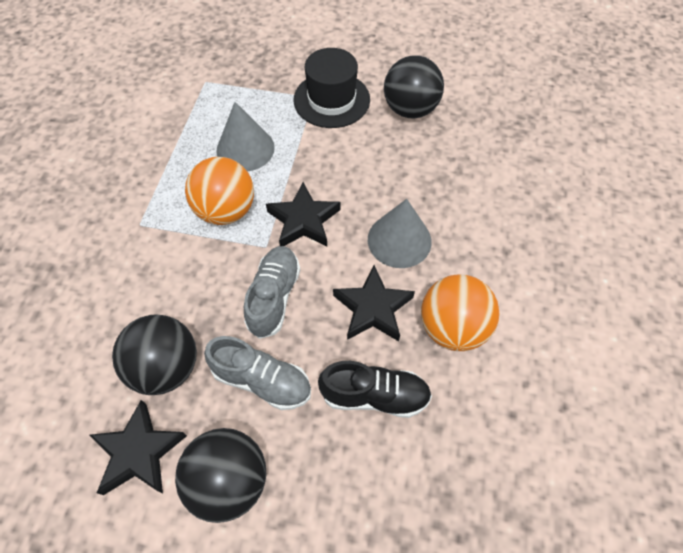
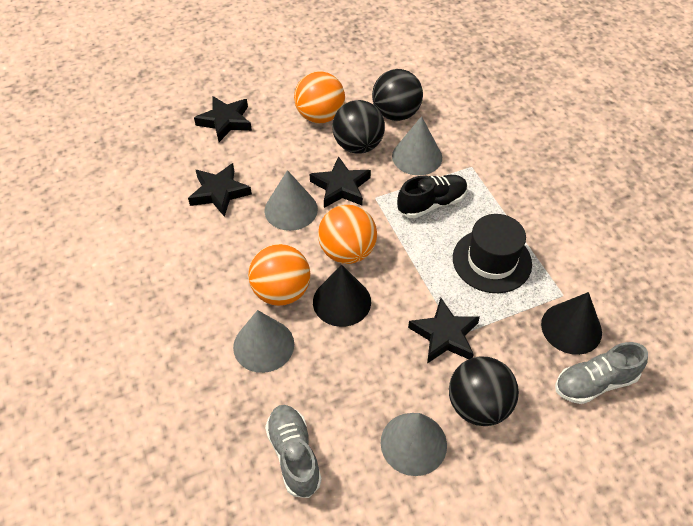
black cone: 0 -> 2
black star: 3 -> 4
grey cone: 2 -> 4
orange ball: 2 -> 3

